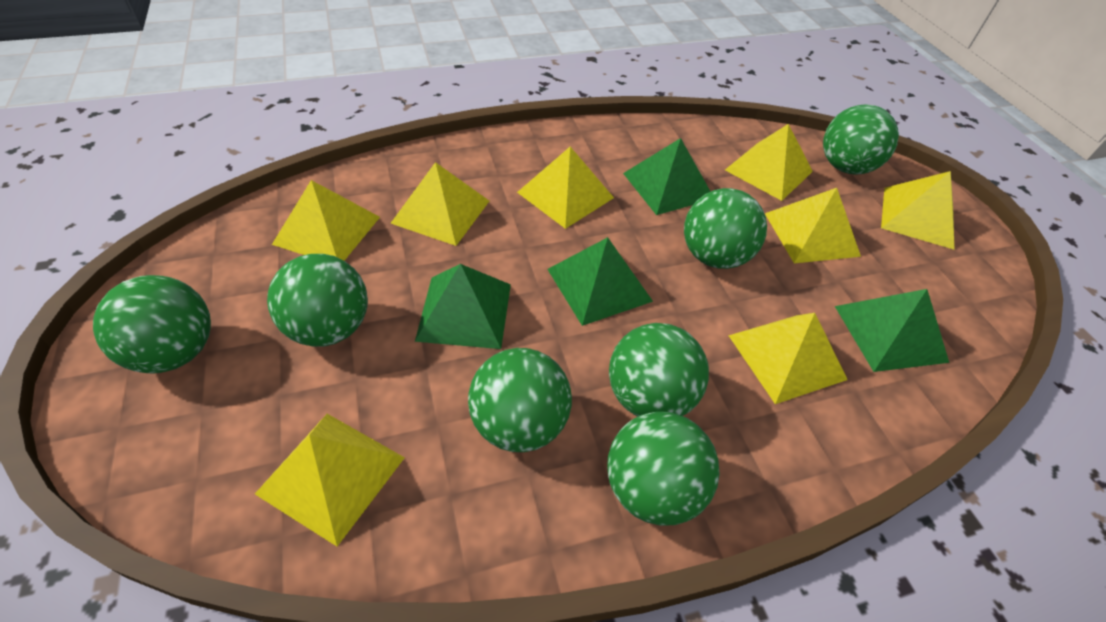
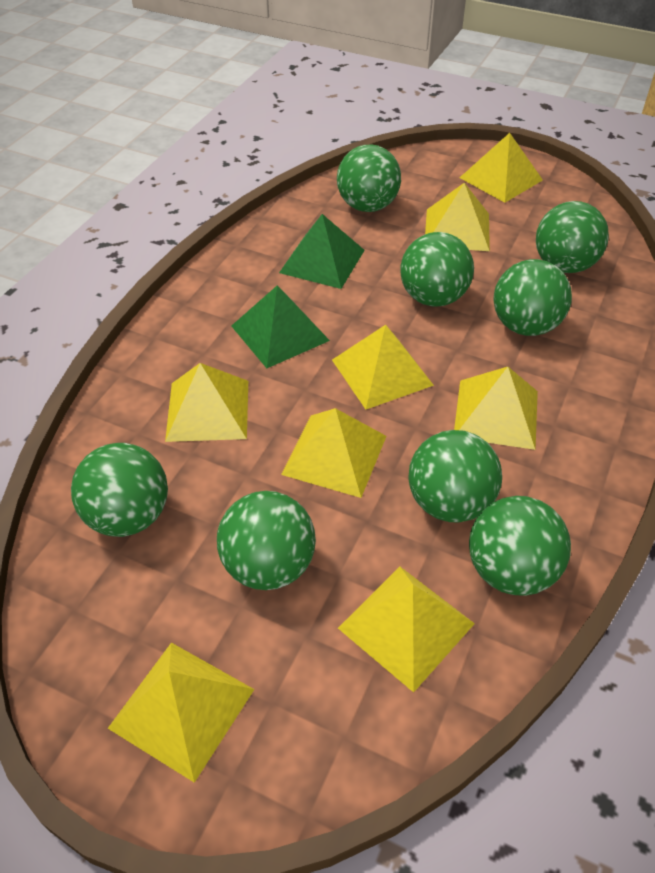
green ball: 7 -> 8
green pyramid: 4 -> 2

